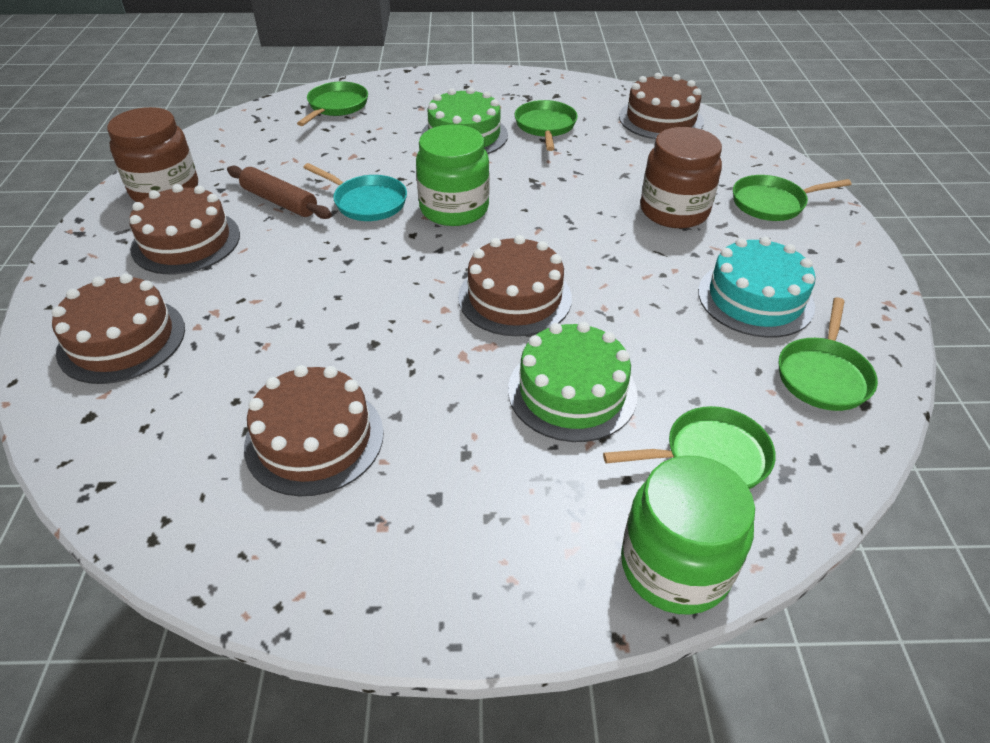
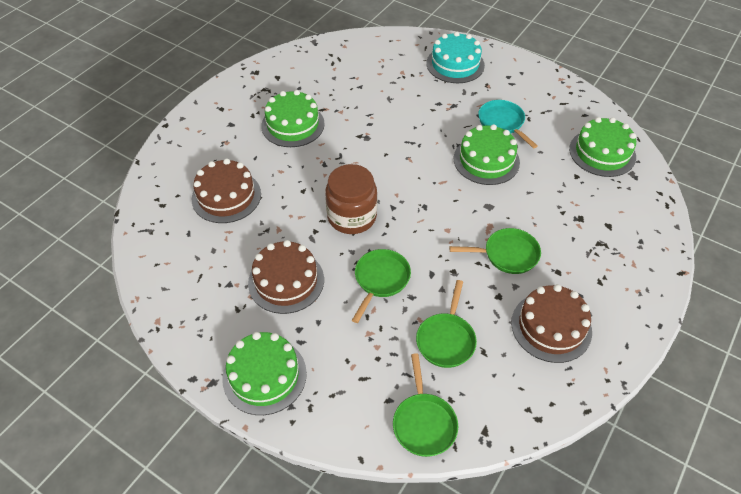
brown cake: 5 -> 3
brown jar: 2 -> 1
brown rolling pin: 1 -> 0
green cake: 2 -> 4
green jar: 2 -> 0
green pan: 5 -> 4

